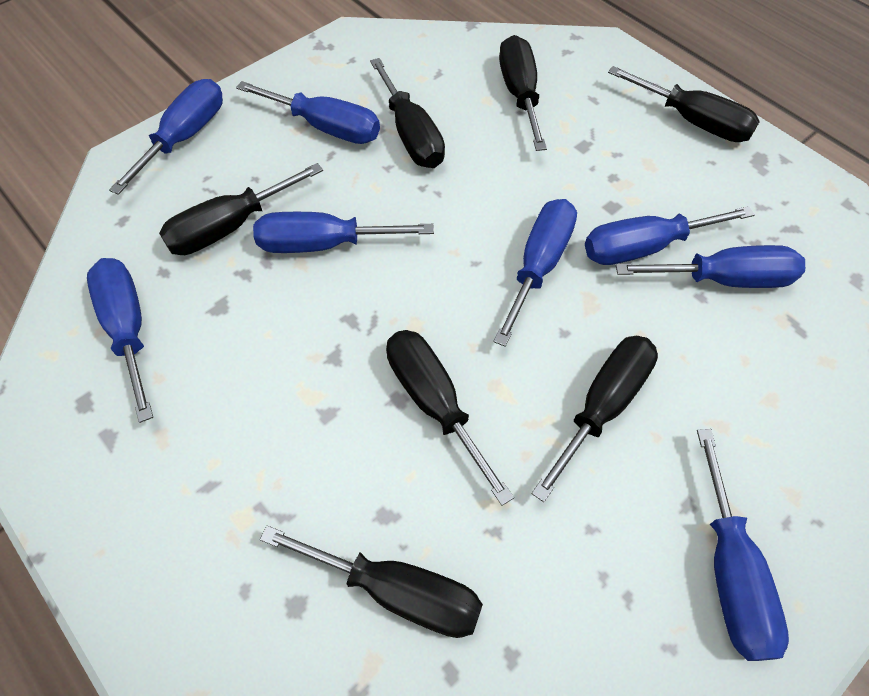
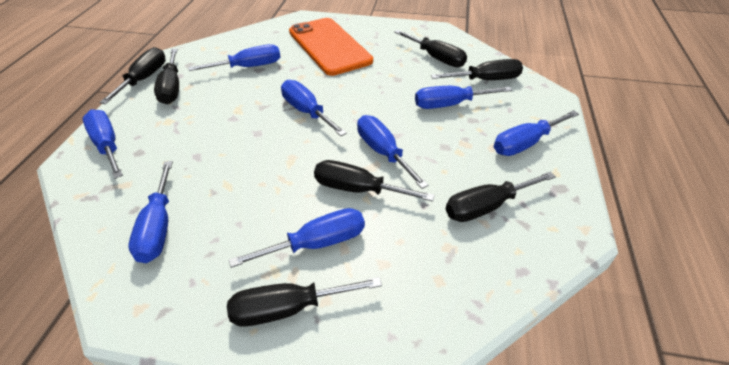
orange phone: 0 -> 1

